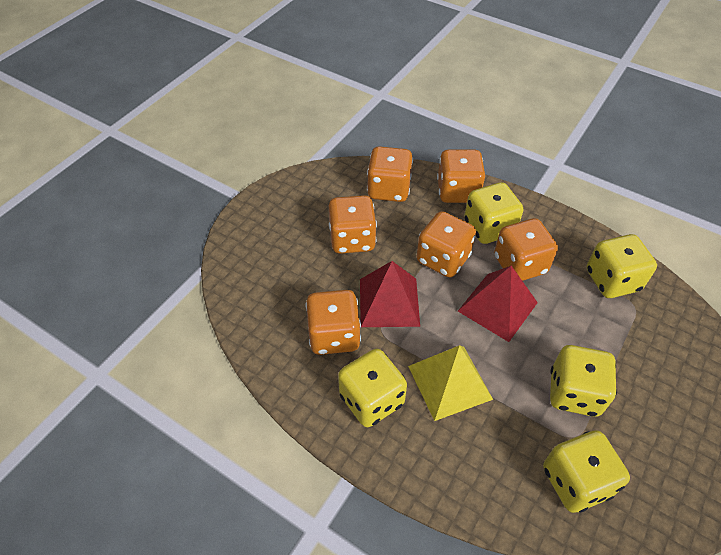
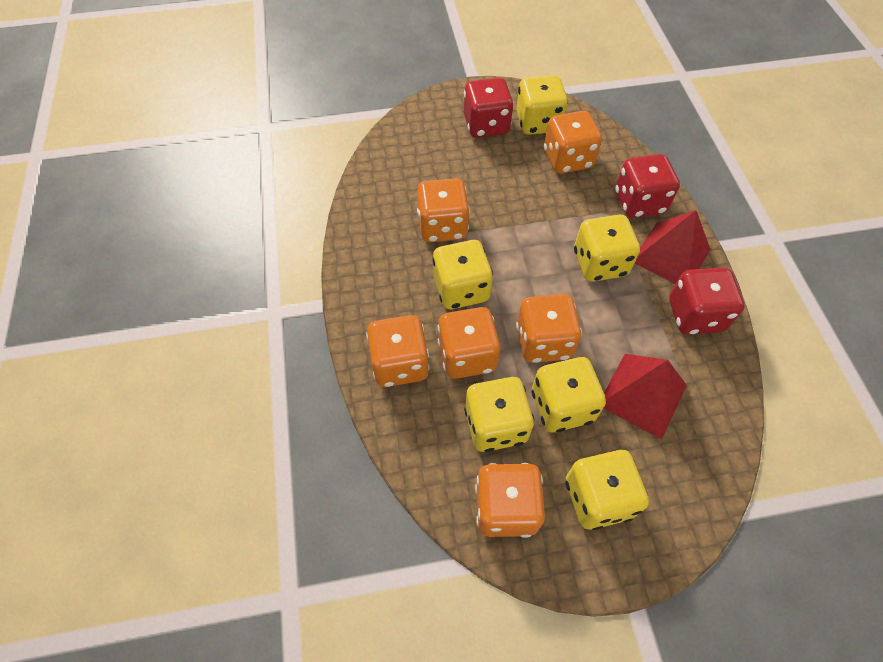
red dice: 0 -> 3
yellow dice: 5 -> 6
yellow pyramid: 1 -> 0

